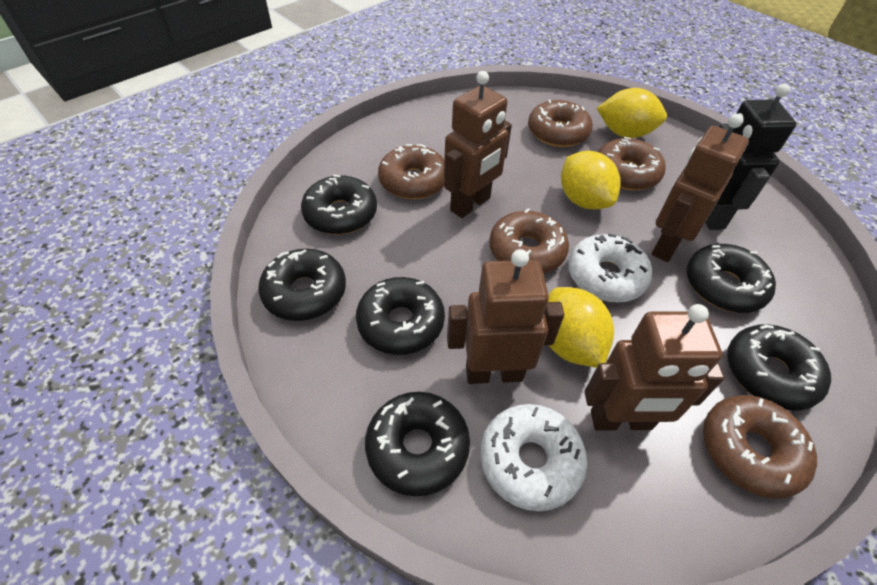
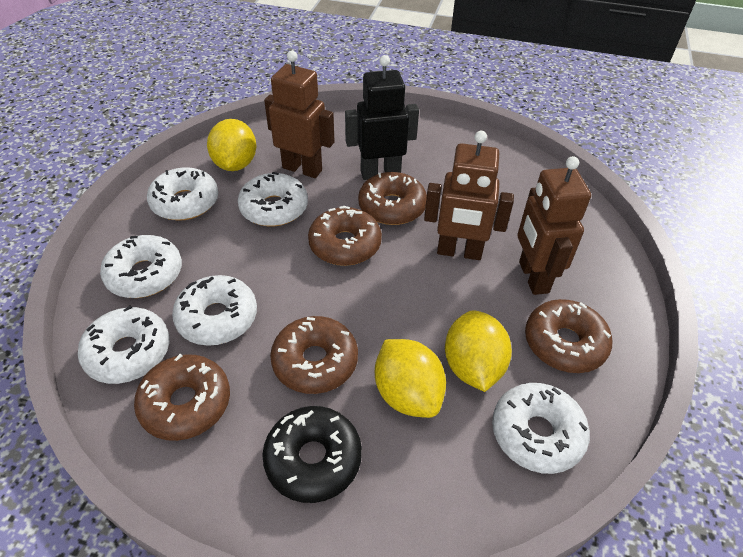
black donut: 6 -> 1
brown robot: 4 -> 3
white donut: 2 -> 6

